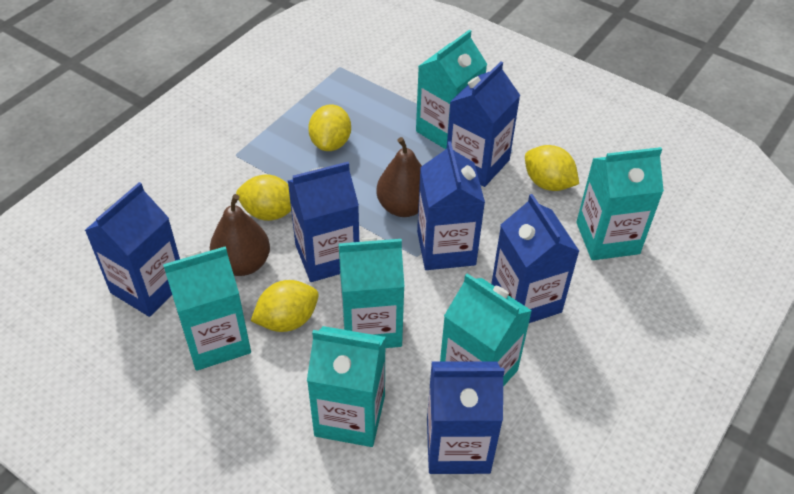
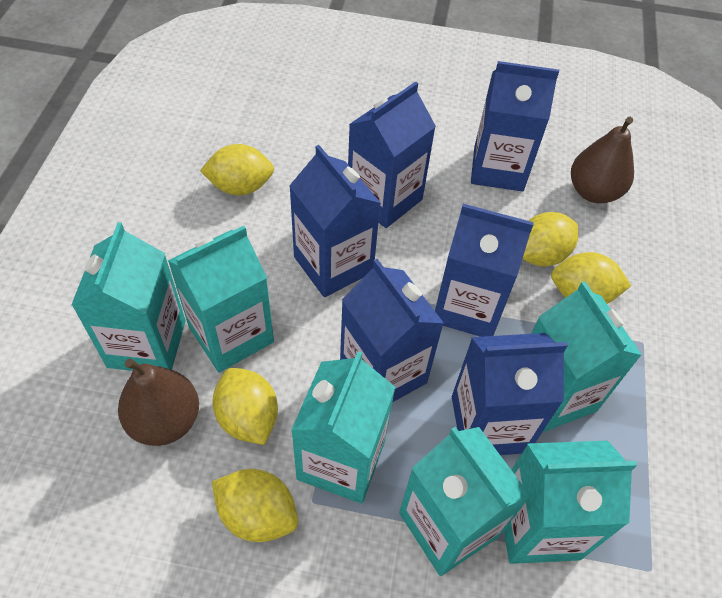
yellow lemon: 4 -> 5

